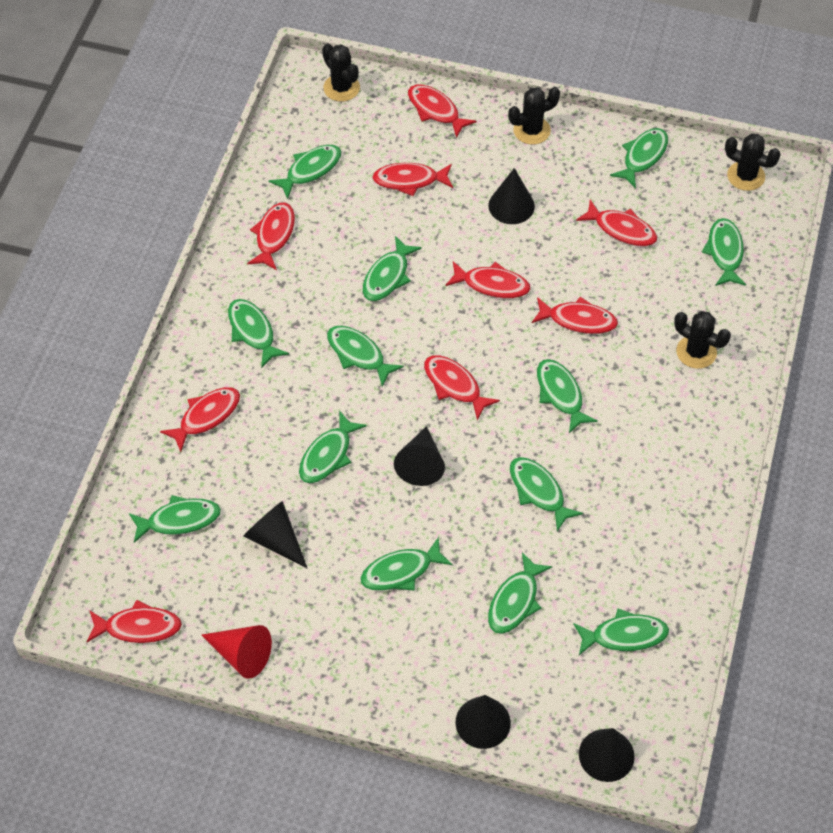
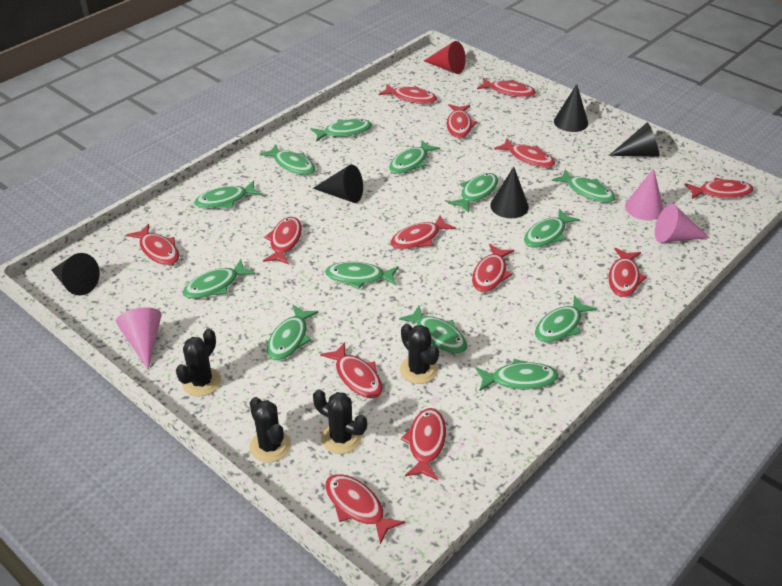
pink cone: 0 -> 3
red fish: 9 -> 13

